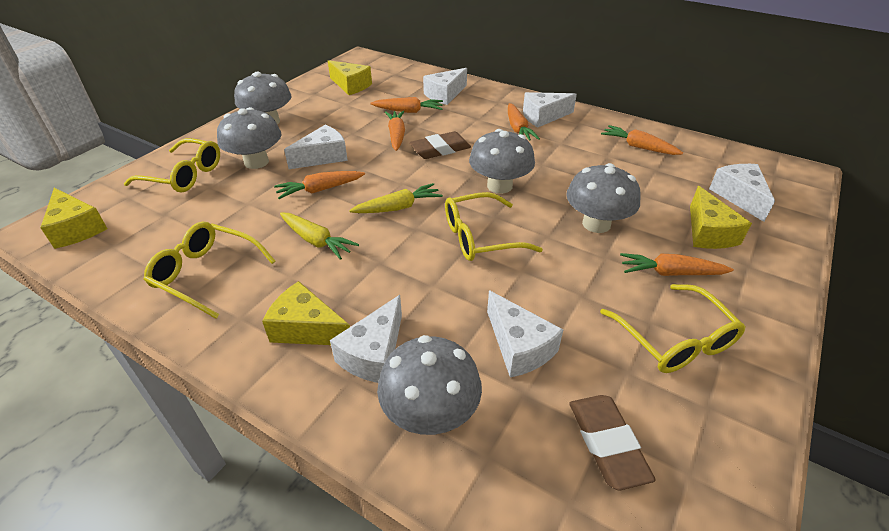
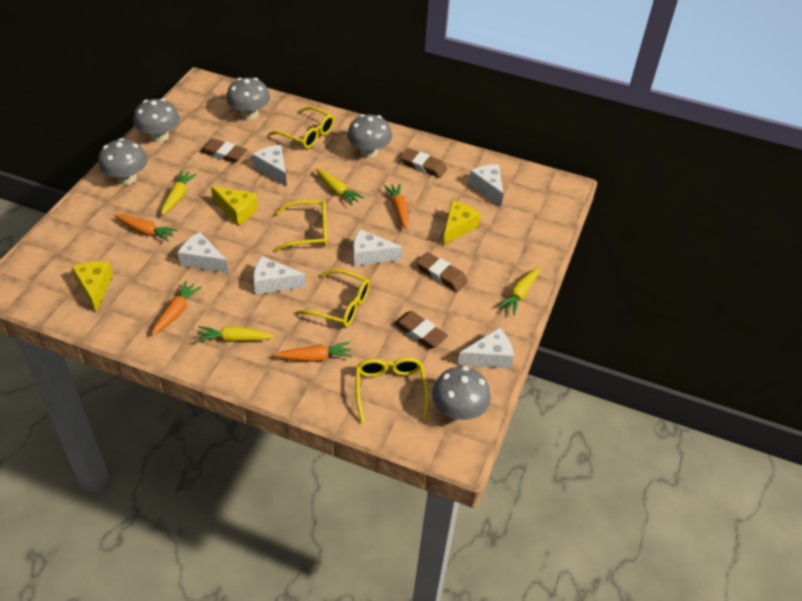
brown eraser: 2 -> 4
orange carrot: 6 -> 4
yellow carrot: 2 -> 4
yellow cheese: 4 -> 3

